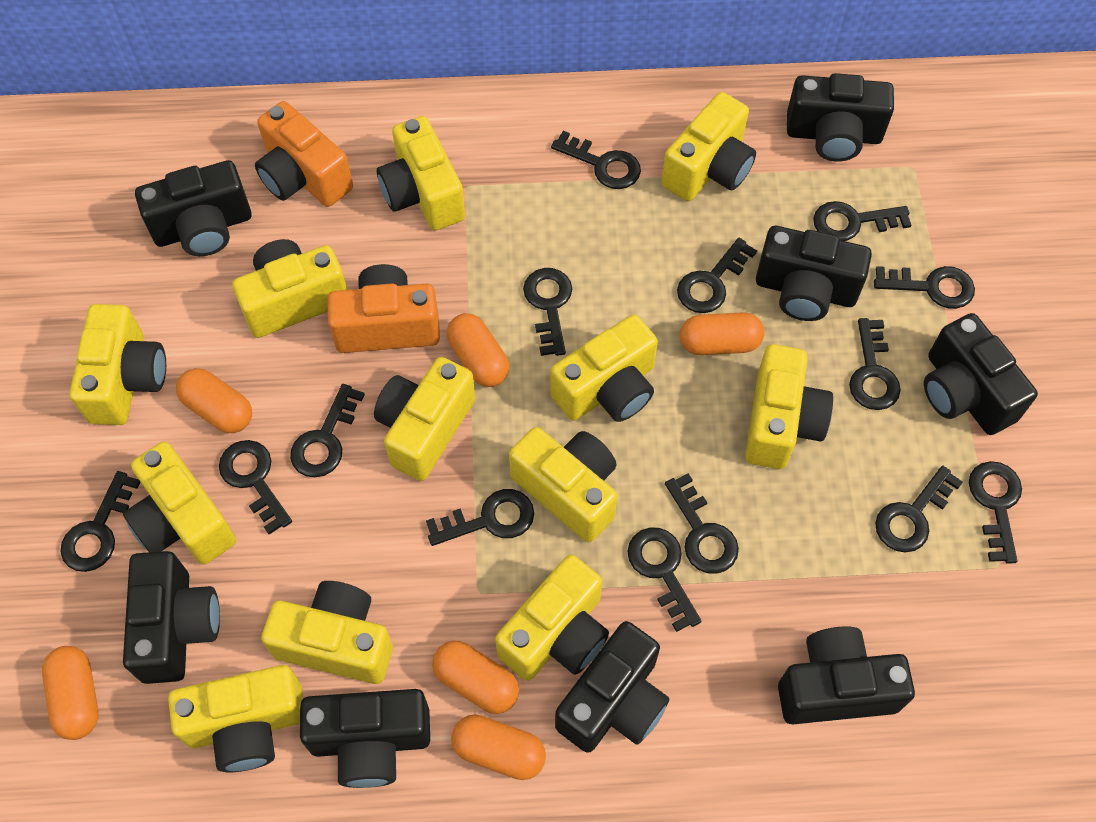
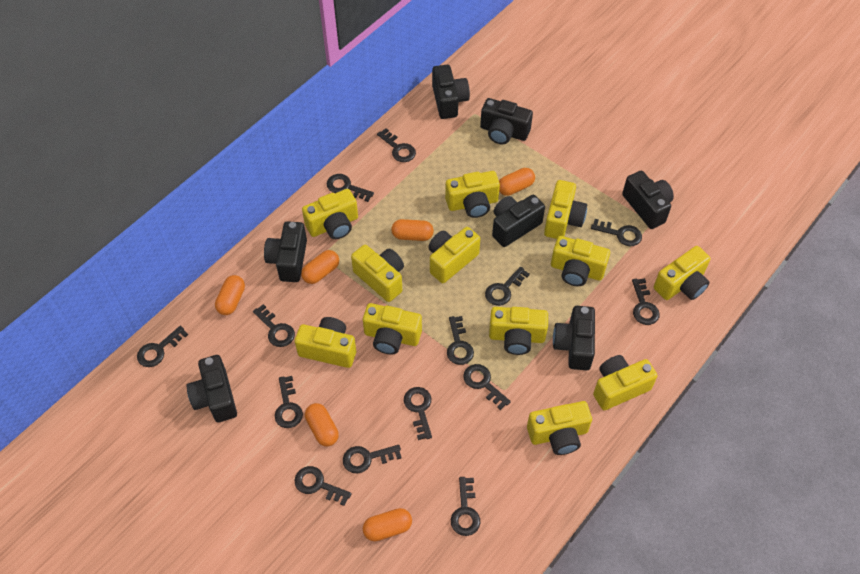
black camera: 8 -> 7
orange camera: 2 -> 0

